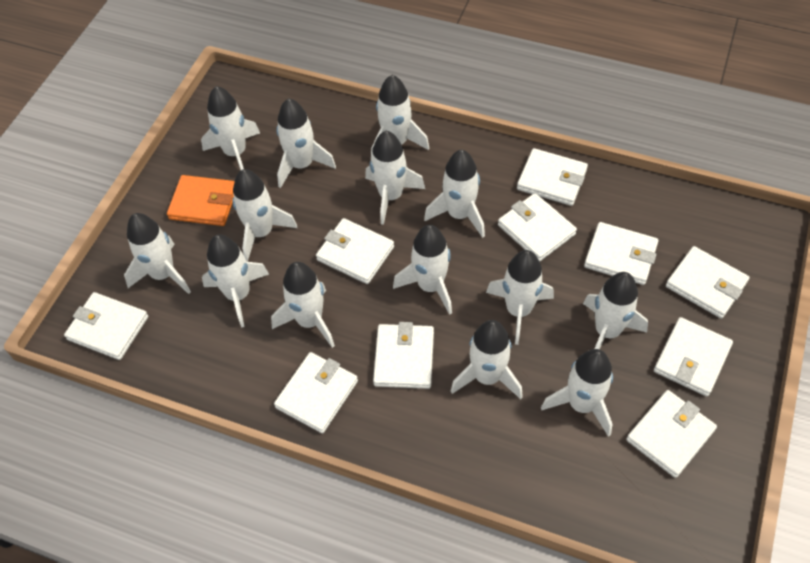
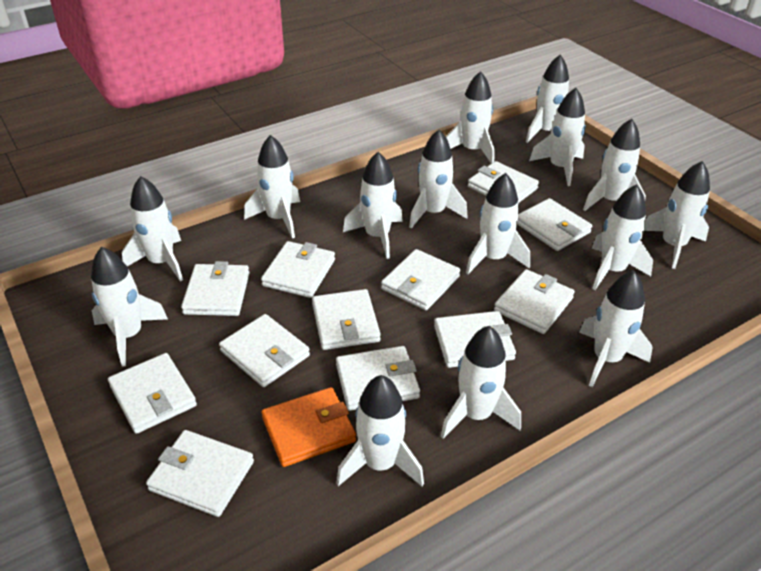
white rocket: 14 -> 15
white wallet: 10 -> 12

